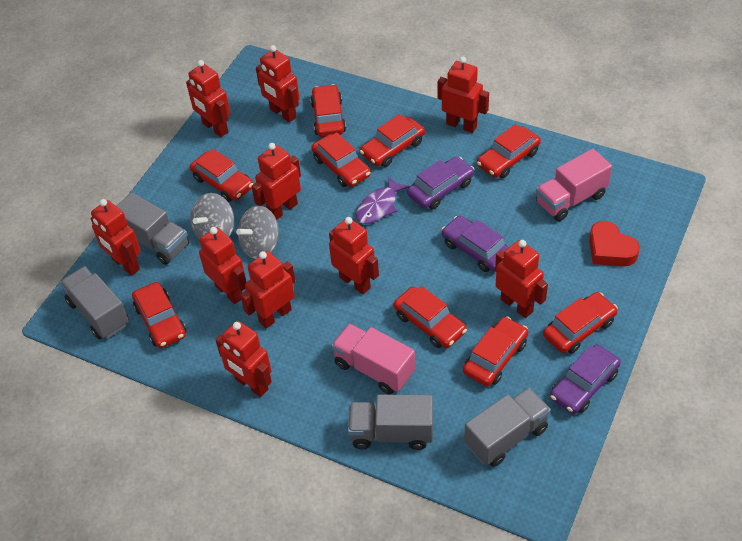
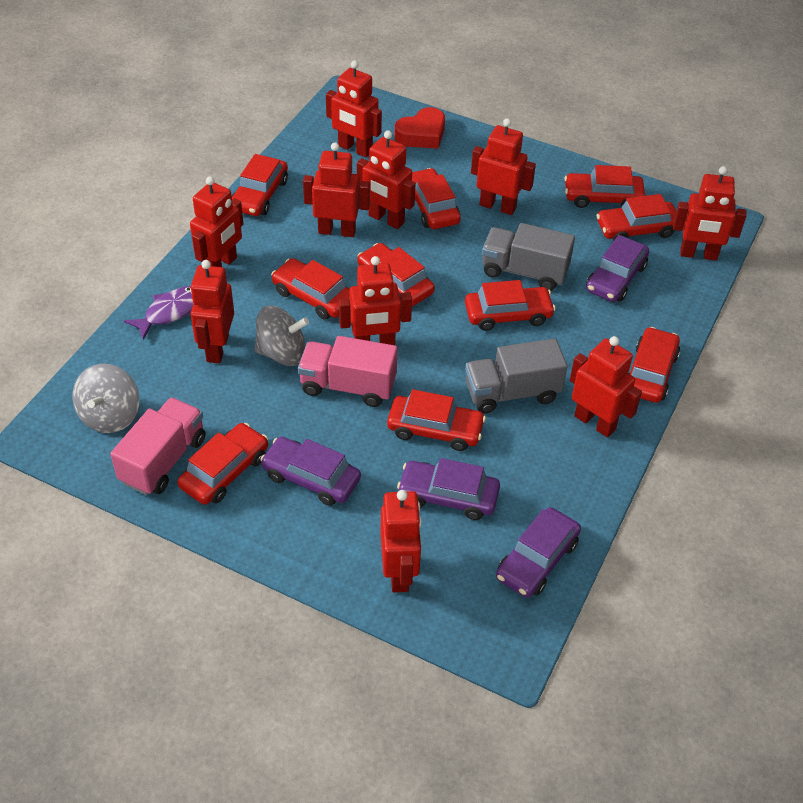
grey truck: 4 -> 2
purple car: 3 -> 4
red car: 9 -> 10

